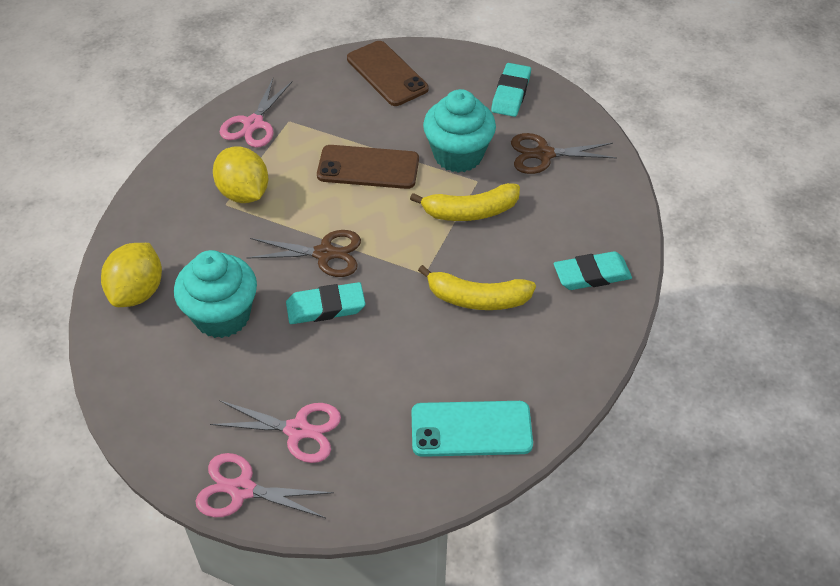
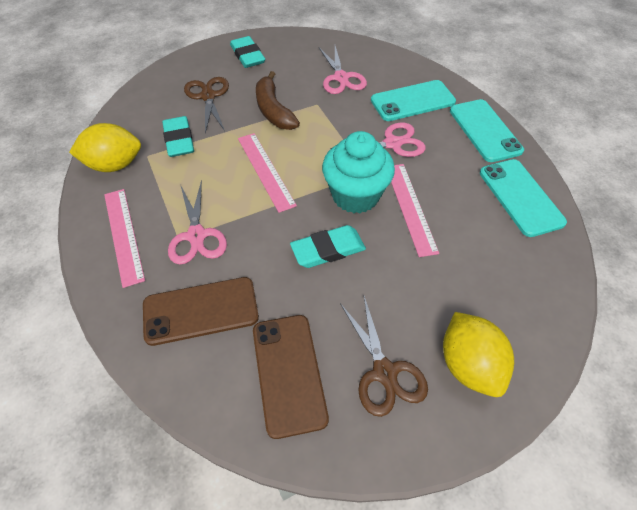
brown banana: 0 -> 1
pink ruler: 0 -> 3
turquoise cupcake: 2 -> 1
turquoise phone: 1 -> 3
yellow banana: 2 -> 0

